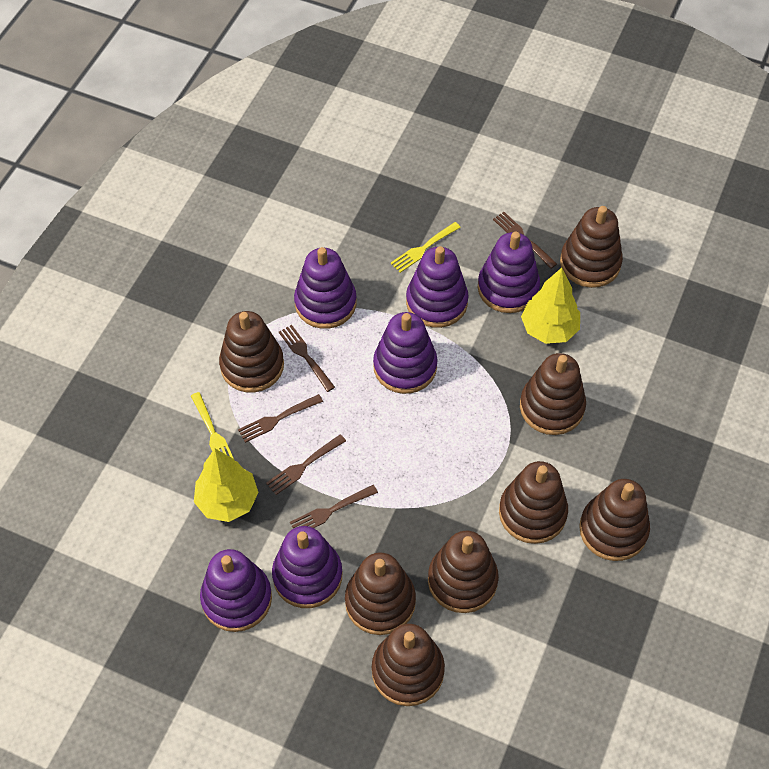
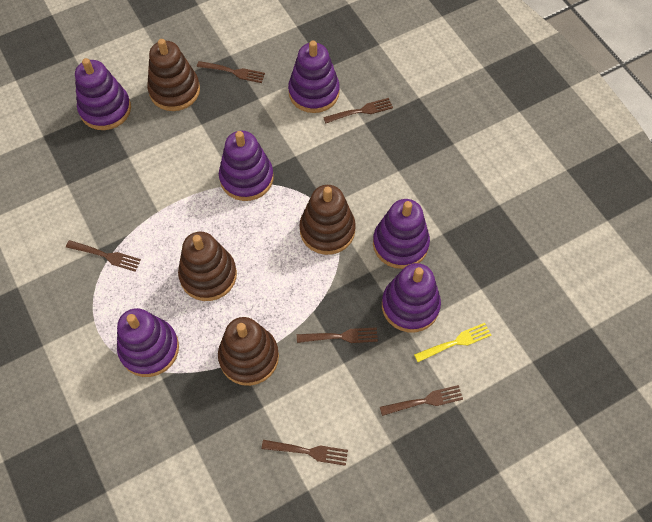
brown fork: 5 -> 6
brown stacking toy: 8 -> 4
yellow fork: 2 -> 1
yellow tree: 2 -> 0

